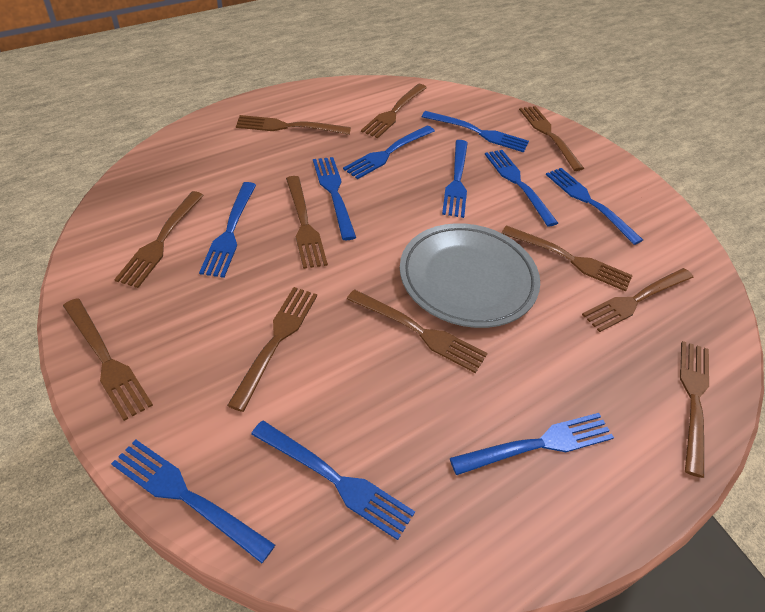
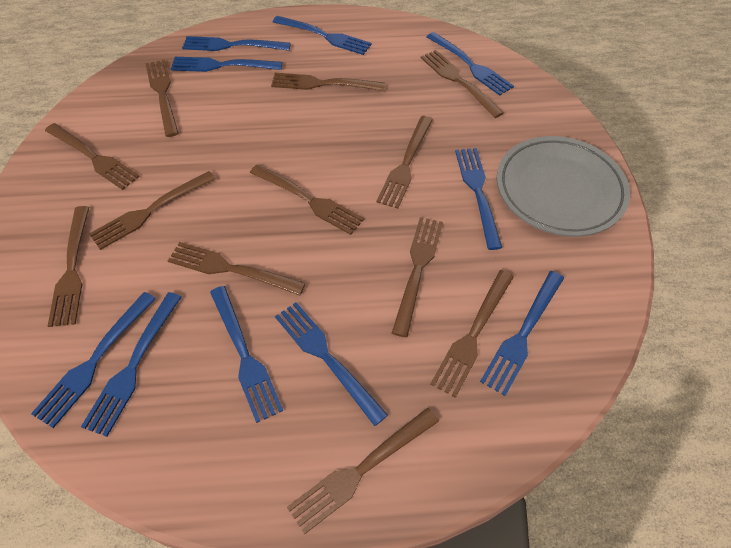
brown fork: 11 -> 12

